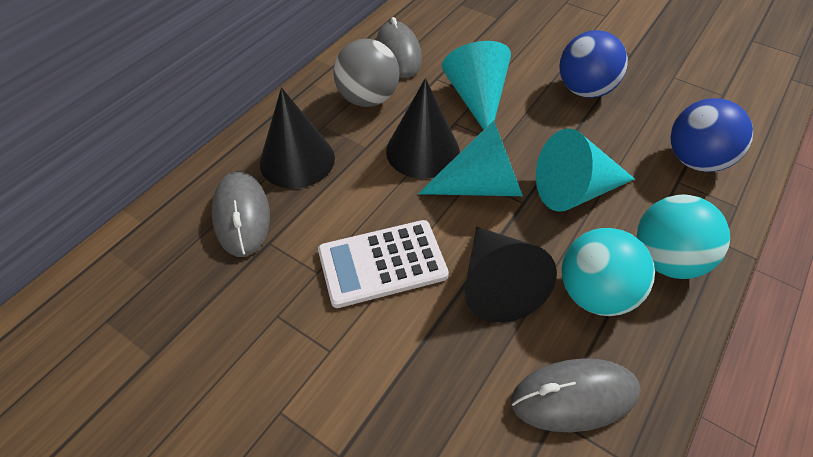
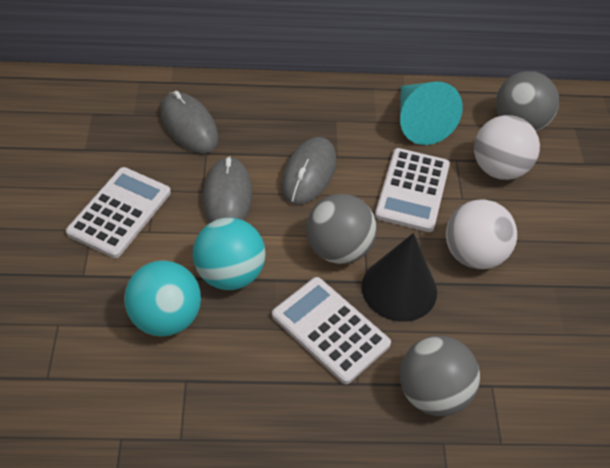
black cone: 3 -> 1
blue ball: 2 -> 0
grey ball: 1 -> 3
turquoise cone: 3 -> 1
white ball: 0 -> 2
white calculator: 1 -> 3

